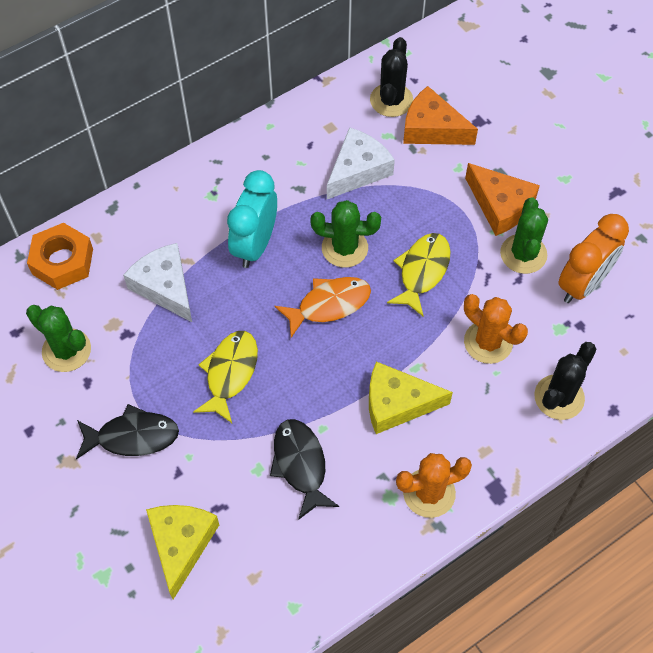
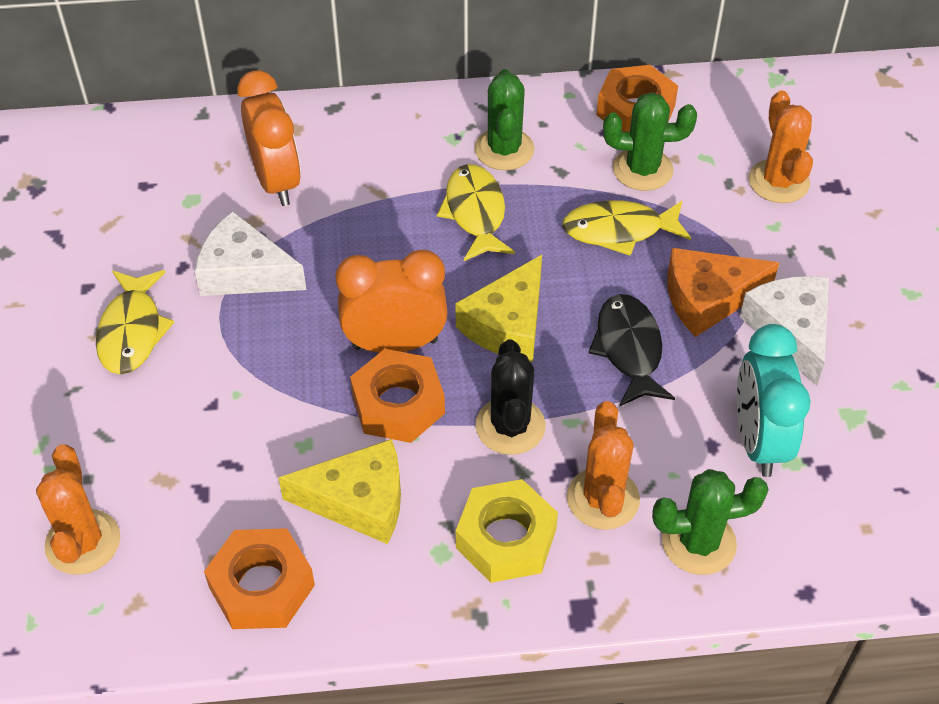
black cactus: 2 -> 1
black fish: 2 -> 1
orange cactus: 2 -> 3
orange cheese: 2 -> 1
orange clock: 1 -> 2
orange fish: 1 -> 0
orange nut: 1 -> 3
yellow fish: 2 -> 3
yellow nut: 0 -> 1

